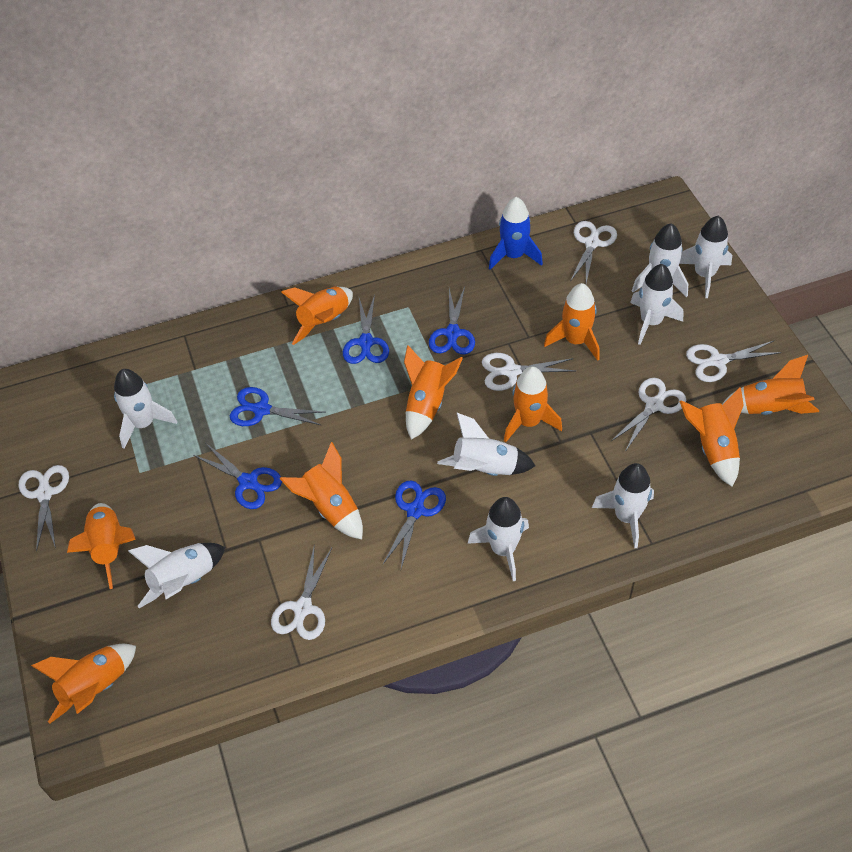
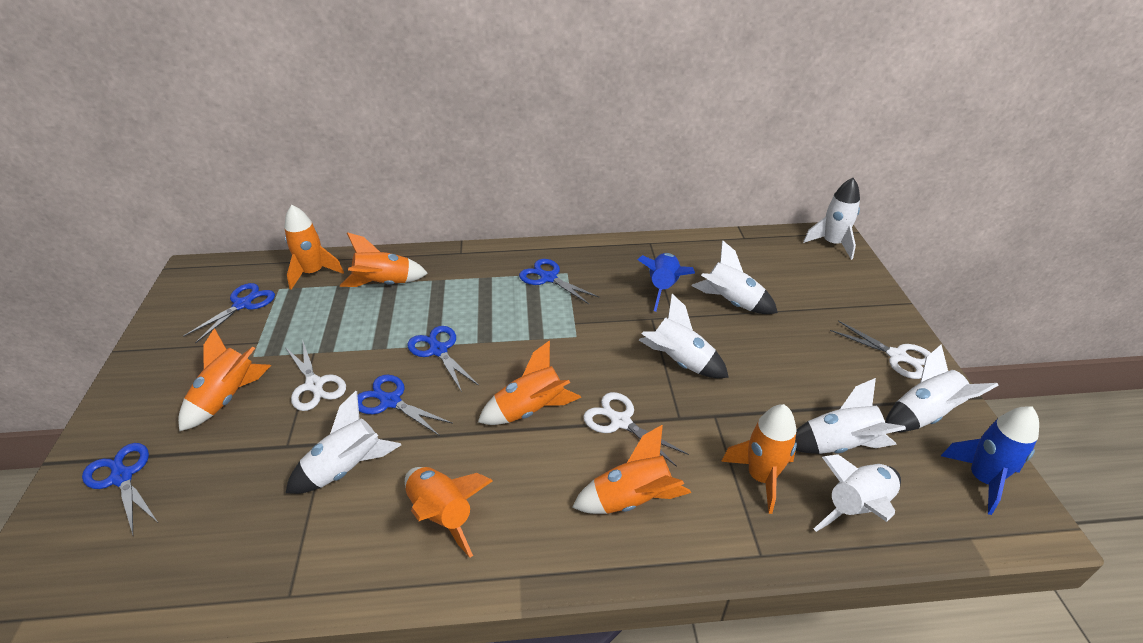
blue rocket: 1 -> 2
orange rocket: 9 -> 7
white rocket: 8 -> 7
white scissors: 6 -> 3

